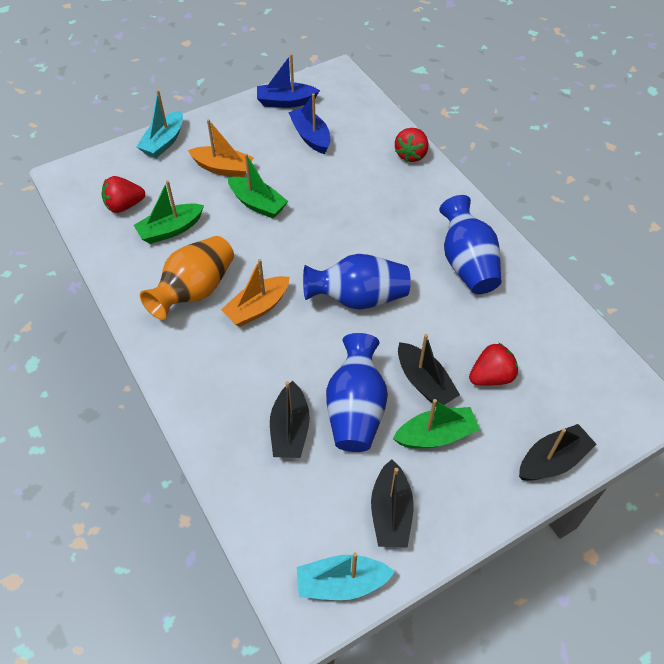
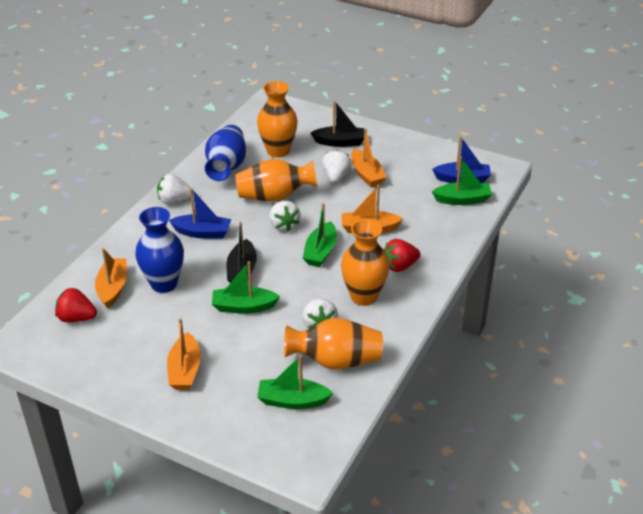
black boat: 4 -> 2
blue vase: 3 -> 2
green boat: 3 -> 4
orange boat: 2 -> 4
orange vase: 1 -> 4
red strawberry: 3 -> 2
turquoise boat: 2 -> 0
white strawberry: 0 -> 4

